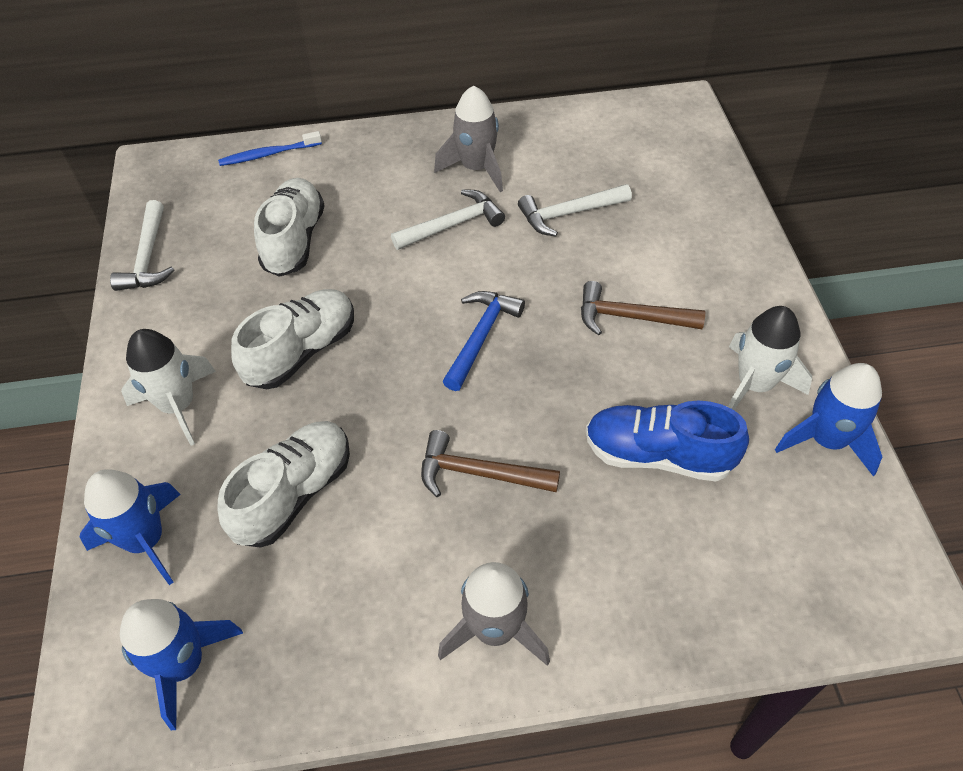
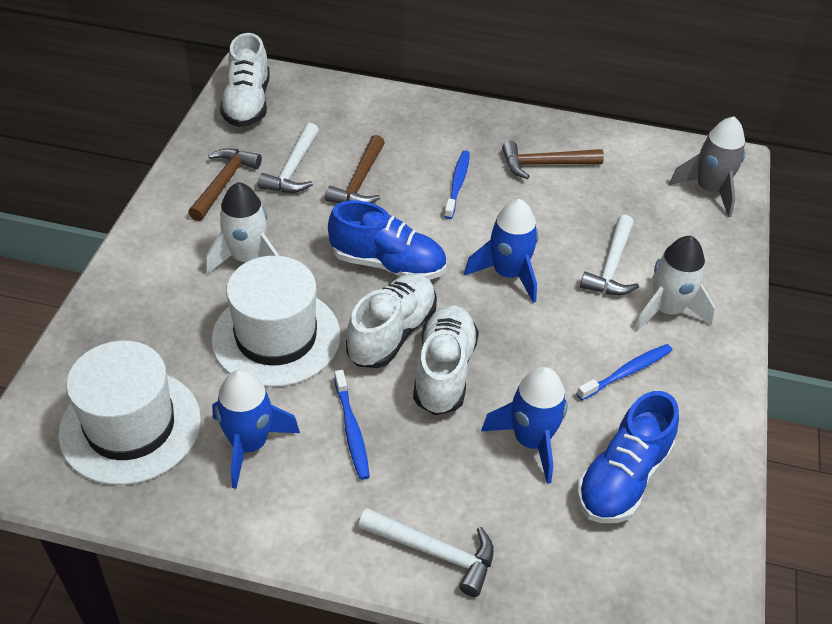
blue hammer: 1 -> 0
blue shoe: 1 -> 2
blue toothbrush: 1 -> 3
brown hammer: 2 -> 3
grey rocket: 2 -> 1
white hat: 0 -> 2

